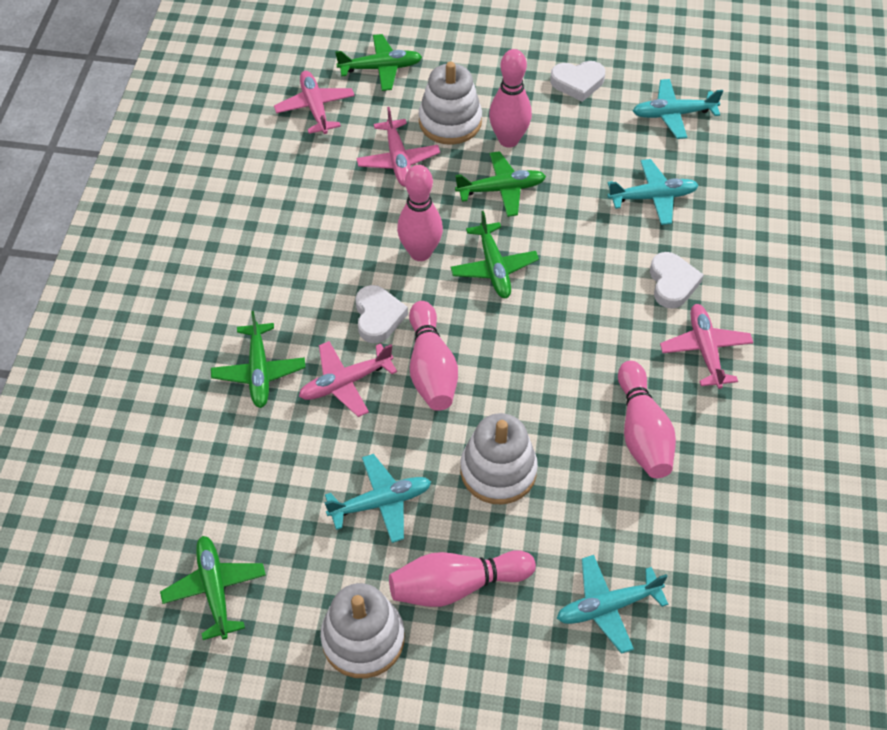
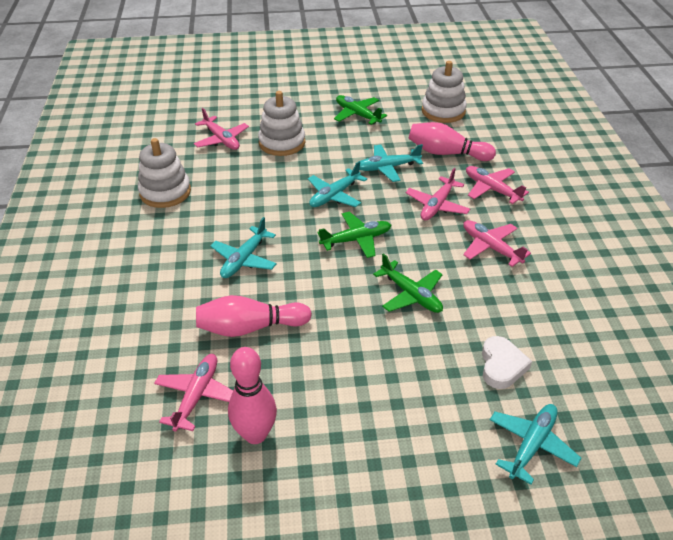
green plane: 5 -> 3
pink bowling pin: 5 -> 3
pink plane: 4 -> 5
white heart: 3 -> 1

